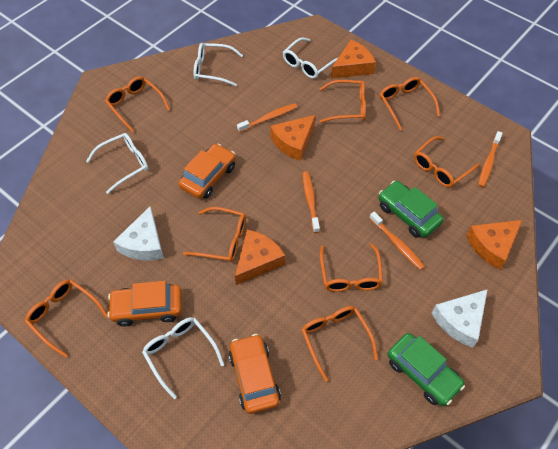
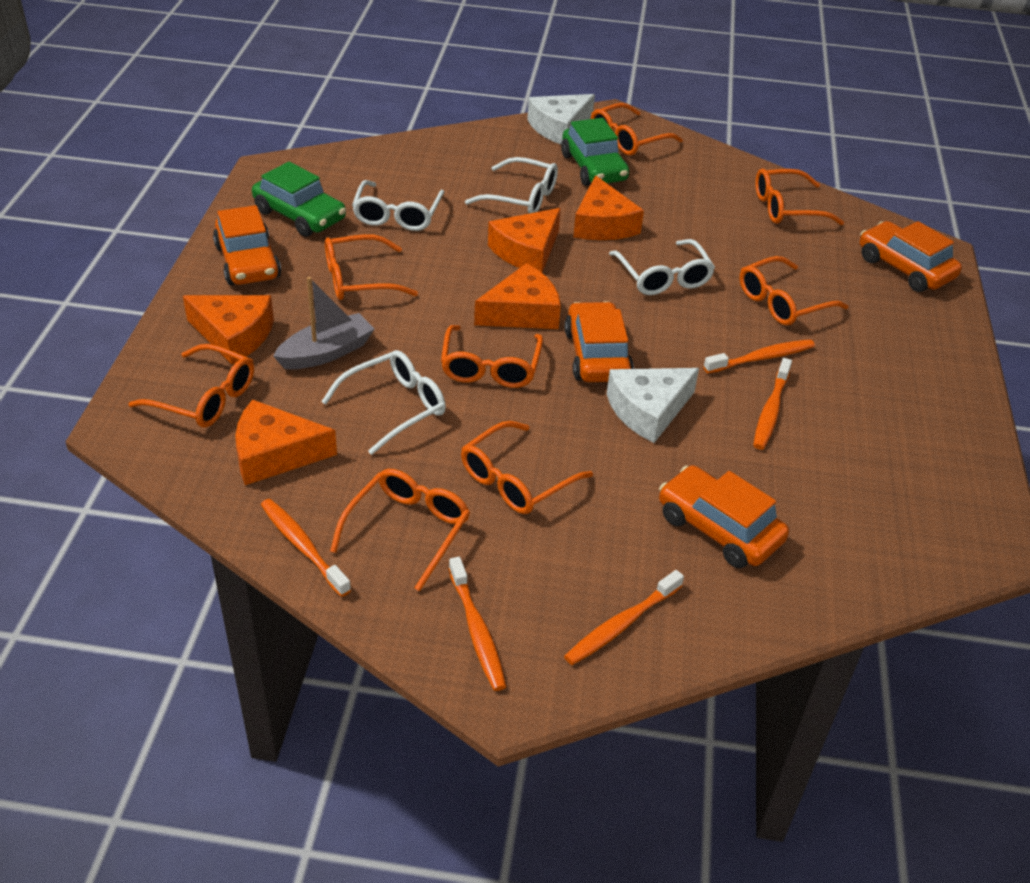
grey boat: 0 -> 1
orange car: 3 -> 4
orange cheese: 4 -> 5
orange toothbrush: 4 -> 5

